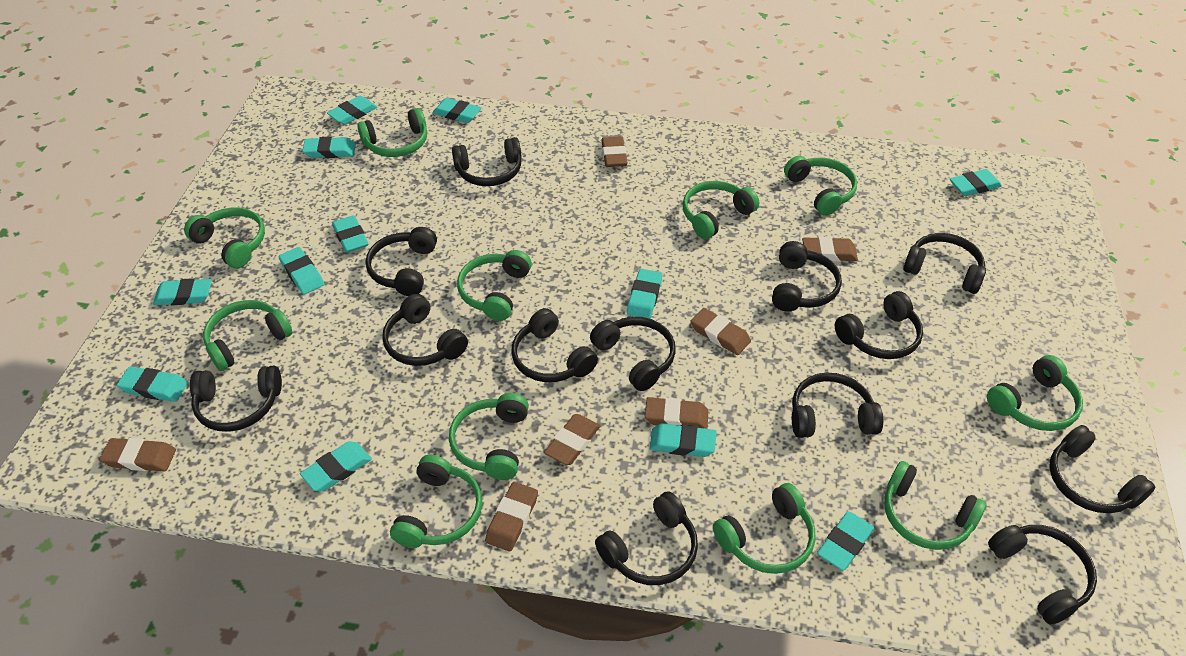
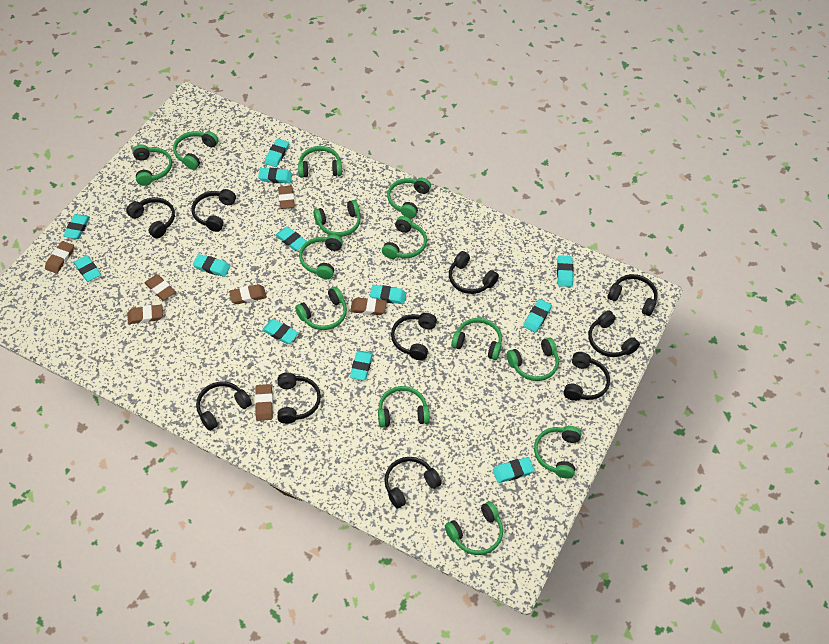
black headphones: 13 -> 10
green headphones: 11 -> 13

